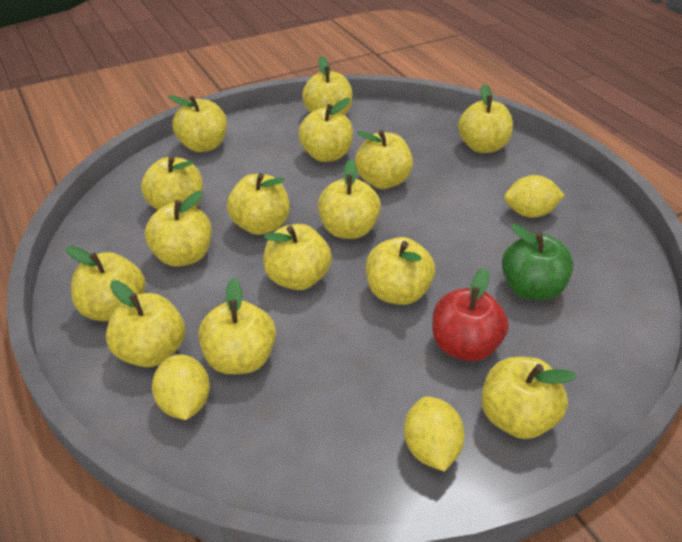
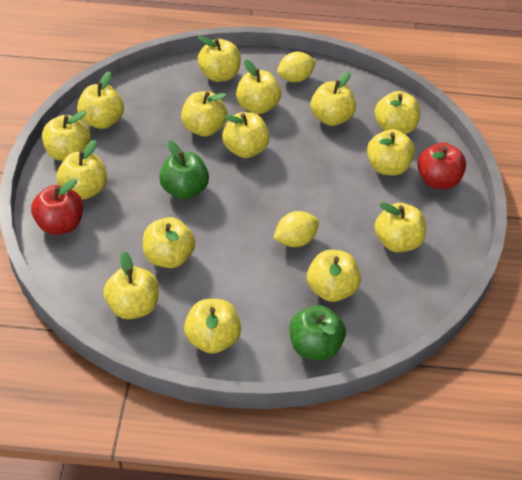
green apple: 1 -> 2
red apple: 1 -> 2
yellow lemon: 3 -> 2

